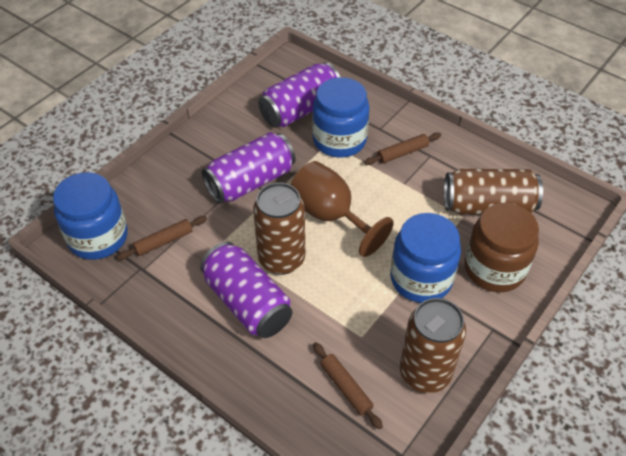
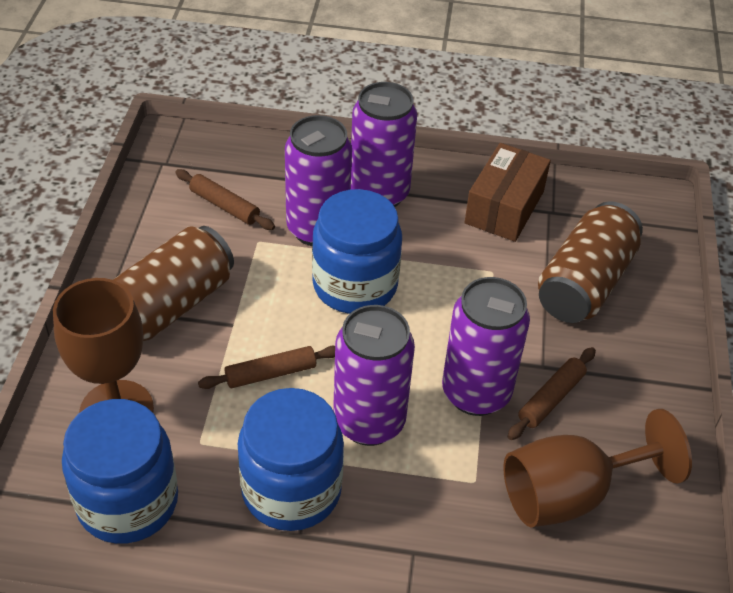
brown box: 0 -> 1
brown can: 3 -> 2
brown goblet: 1 -> 2
brown jar: 1 -> 0
purple can: 3 -> 4

